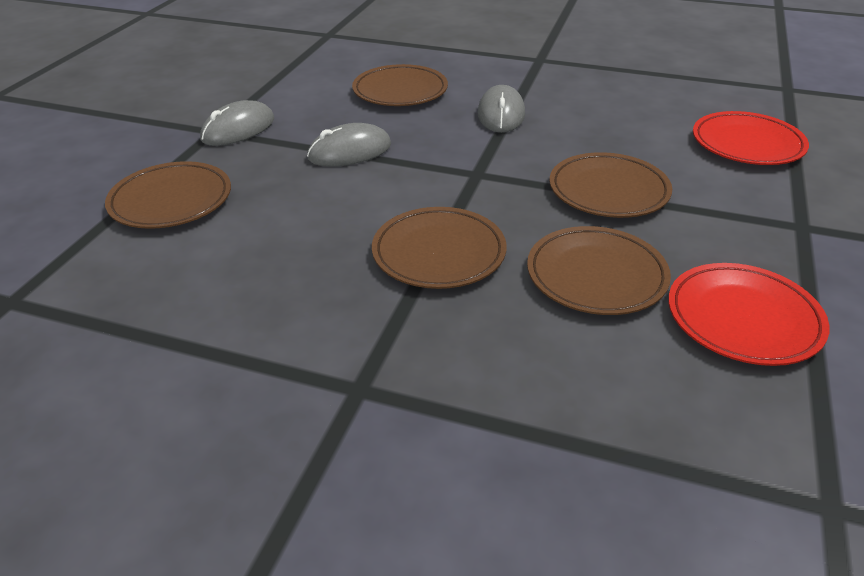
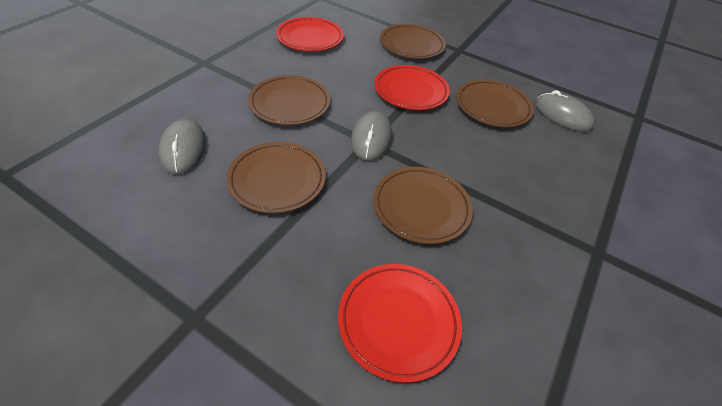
red plate: 2 -> 3

